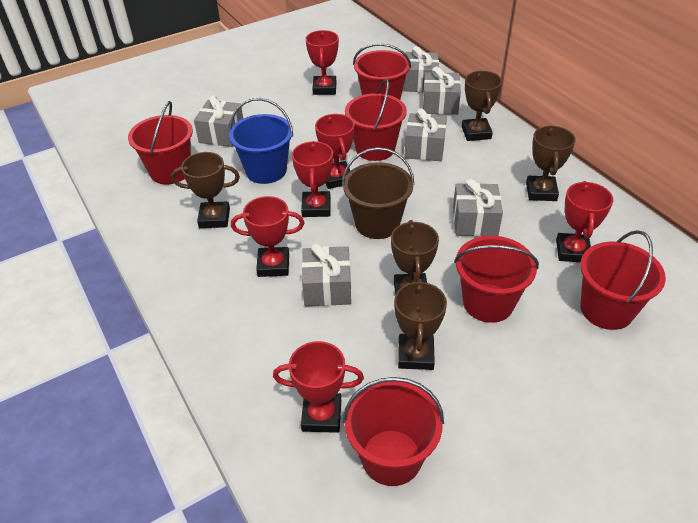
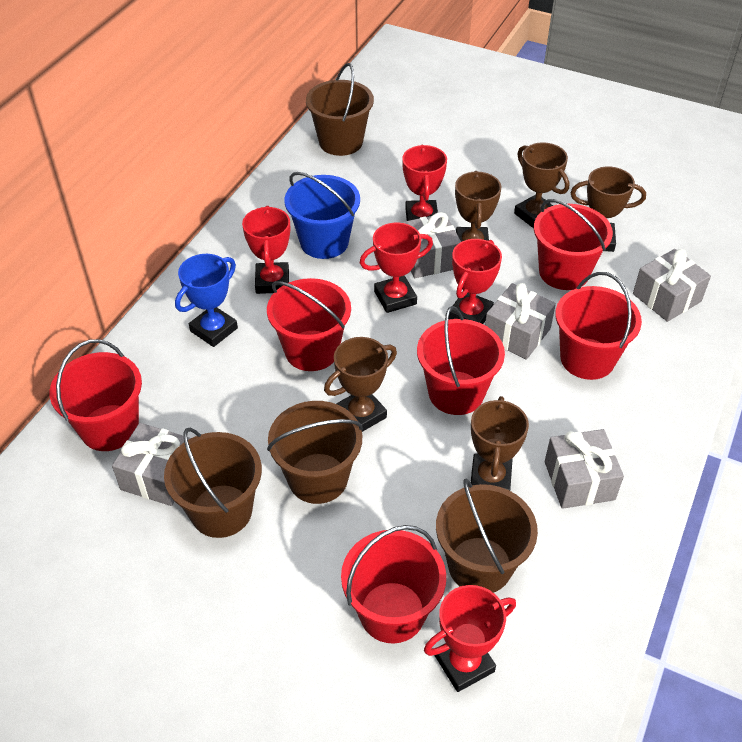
blue trophy: 0 -> 1
brown bucket: 1 -> 4
grey gift: 6 -> 5
red trophy: 6 -> 5

